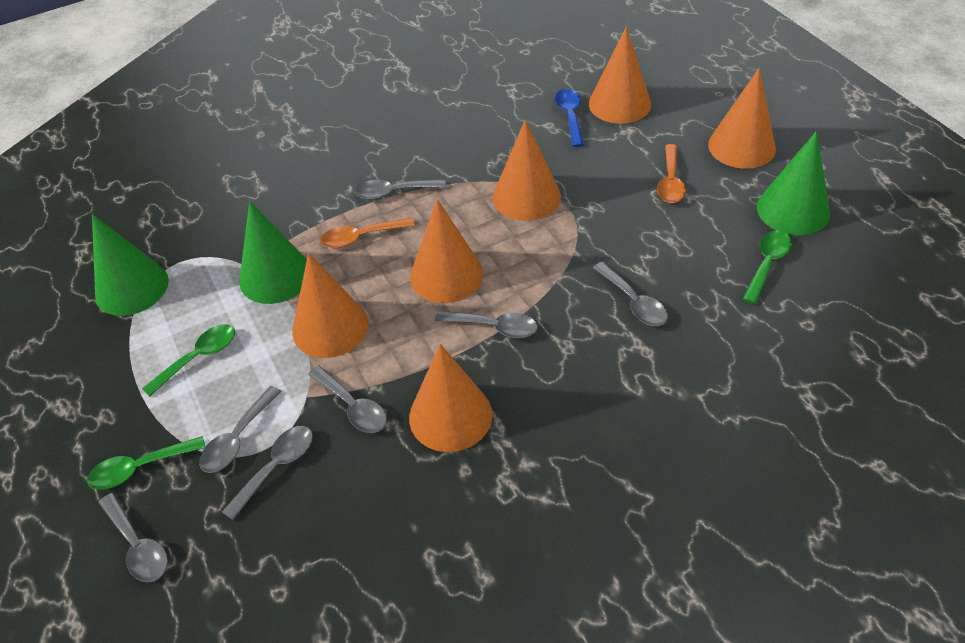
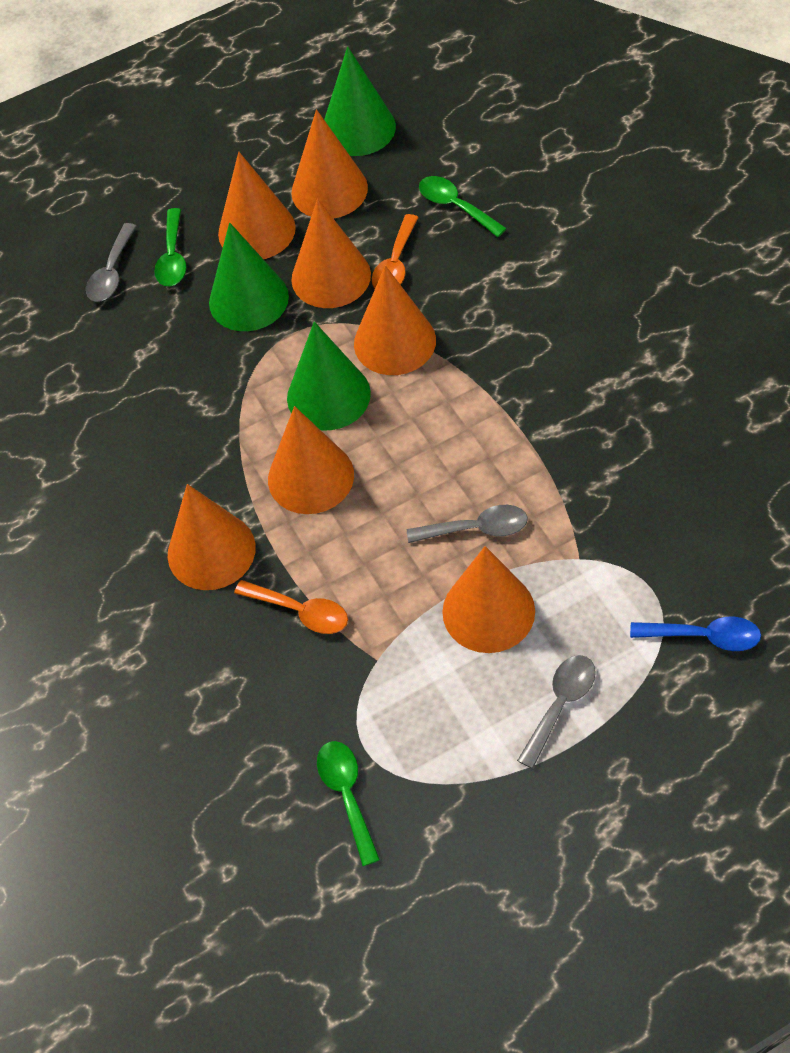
grey spoon: 7 -> 3
orange cone: 6 -> 7

